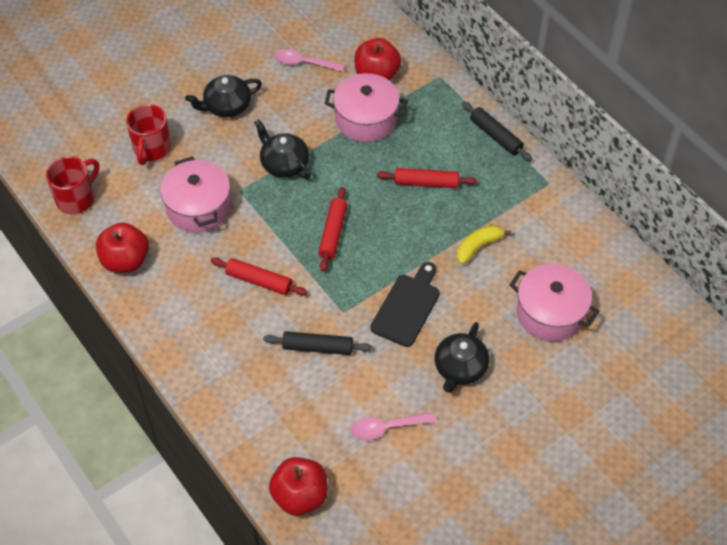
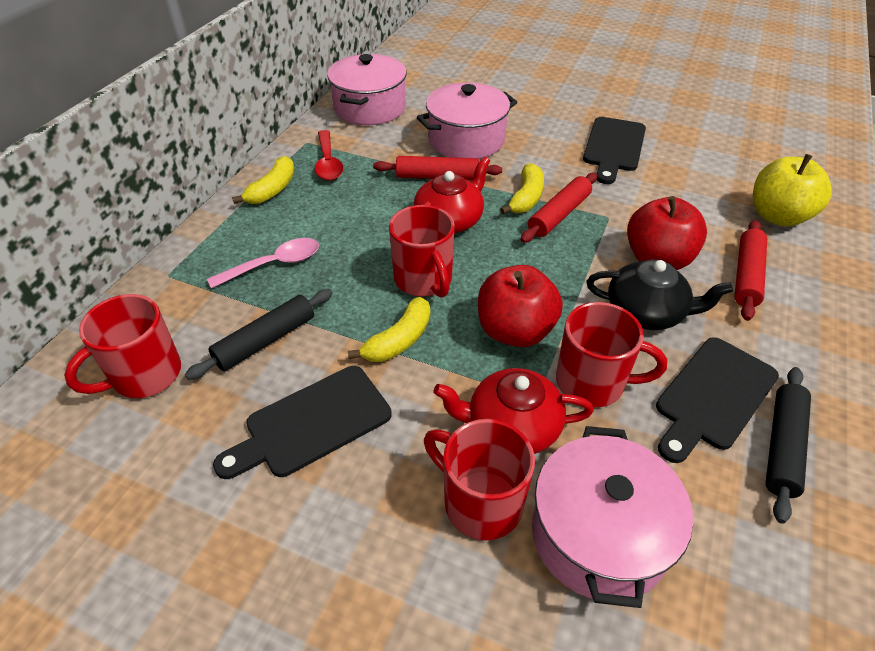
black cutting board: 1 -> 3
black teapot: 3 -> 1
pink spoon: 2 -> 1
red apple: 3 -> 2
red mug: 2 -> 4
red spoon: 0 -> 1
red teapot: 0 -> 2
yellow apple: 0 -> 1
yellow banana: 1 -> 3

